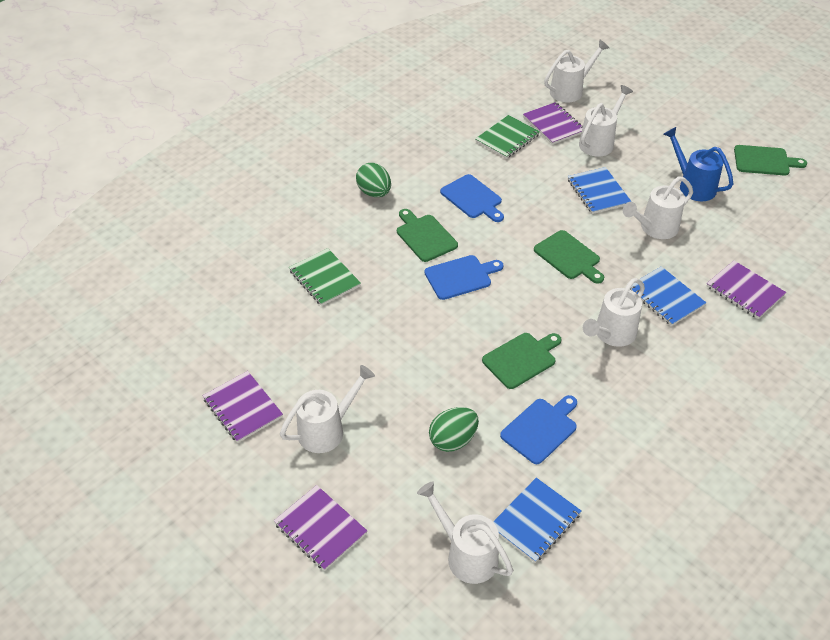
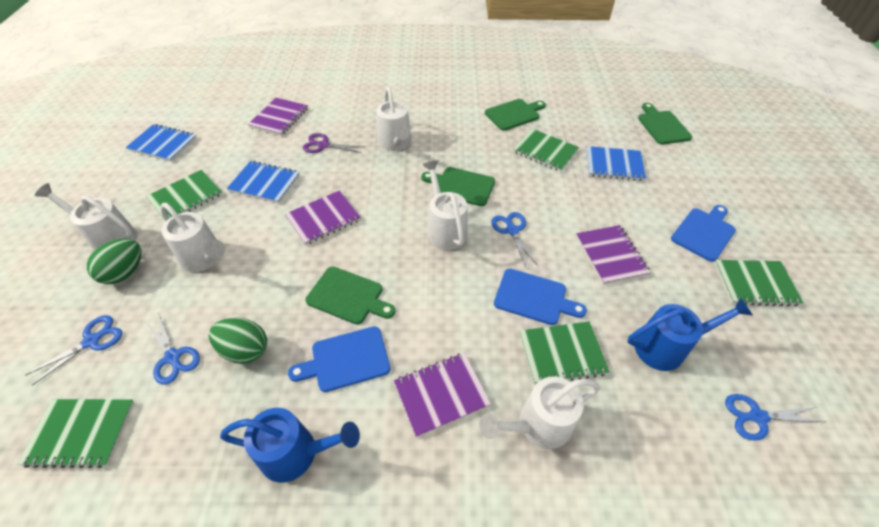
blue scissors: 0 -> 4
blue watering can: 1 -> 2
green notebook: 2 -> 5
purple scissors: 0 -> 1
white watering can: 6 -> 5

